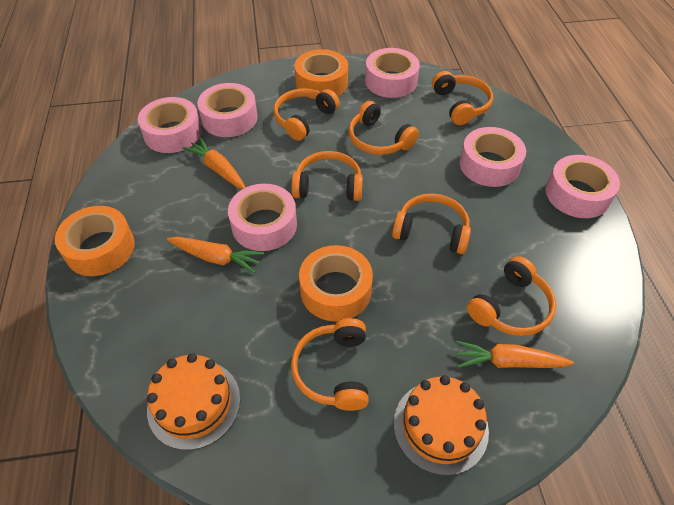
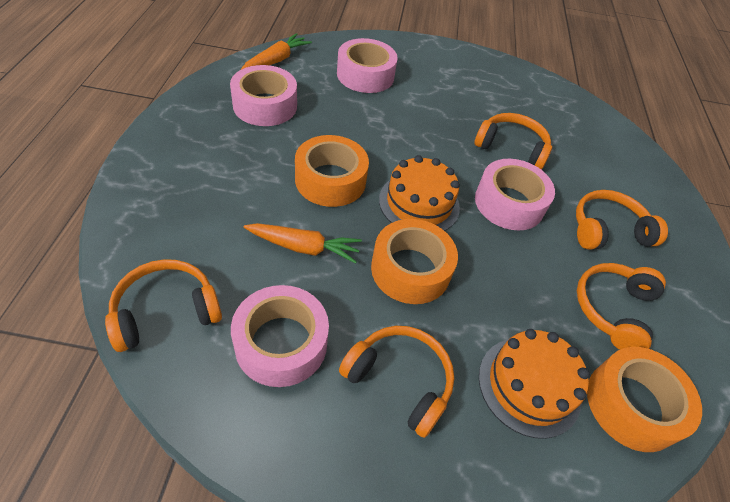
orange carrot: 3 -> 2
orange headphones: 7 -> 5
pink tape: 6 -> 4

